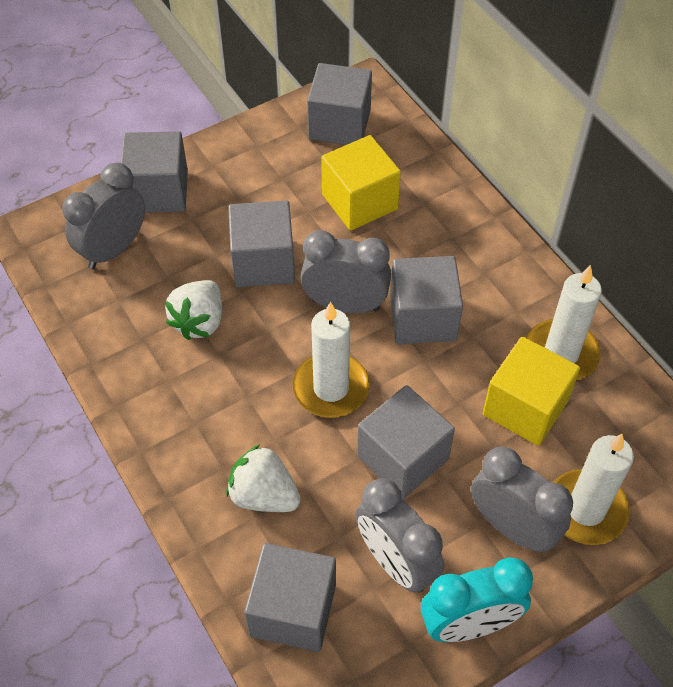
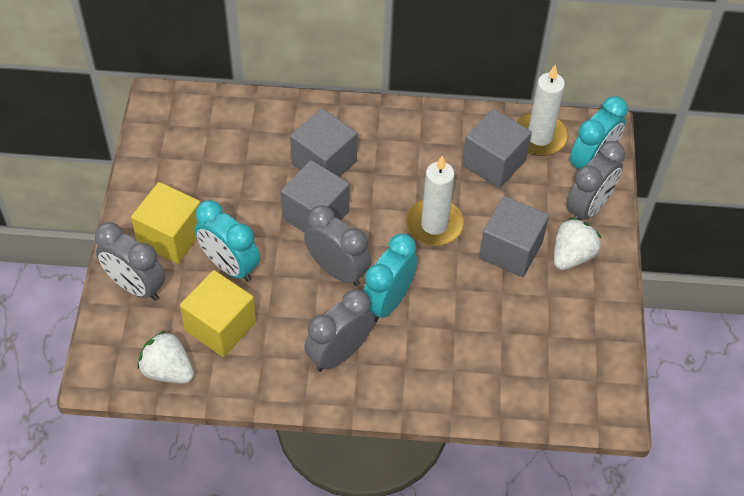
grey cube: 6 -> 4
turquoise clock: 1 -> 3
white candle: 3 -> 2

